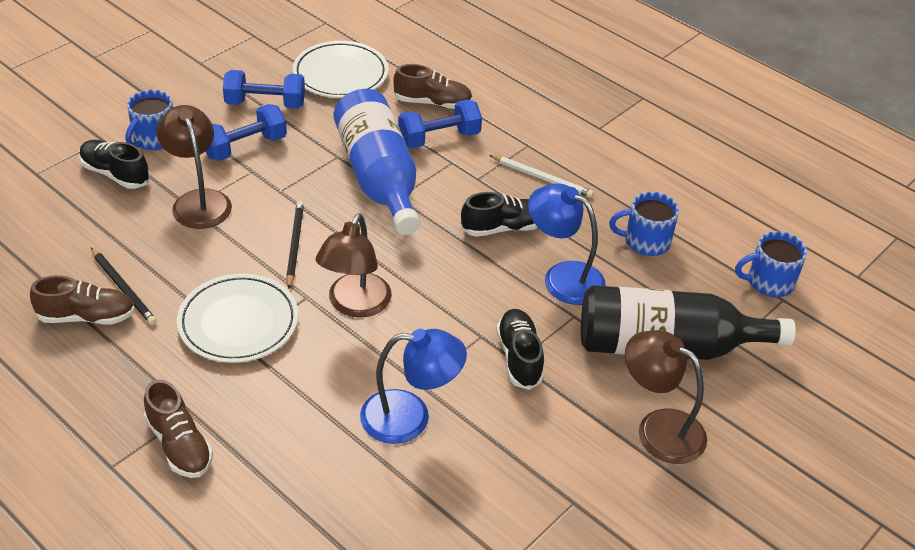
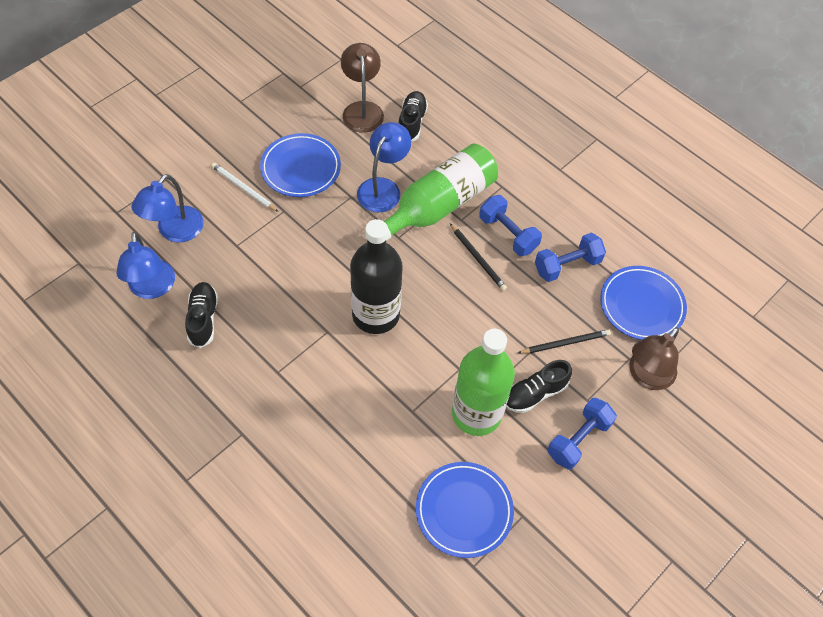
blue bottle: 1 -> 0
blue lamp: 2 -> 3
blue mug: 3 -> 0
blue plate: 0 -> 3
brown lamp: 3 -> 2
brown shoe: 3 -> 0
green bottle: 0 -> 2
white plate: 2 -> 0

